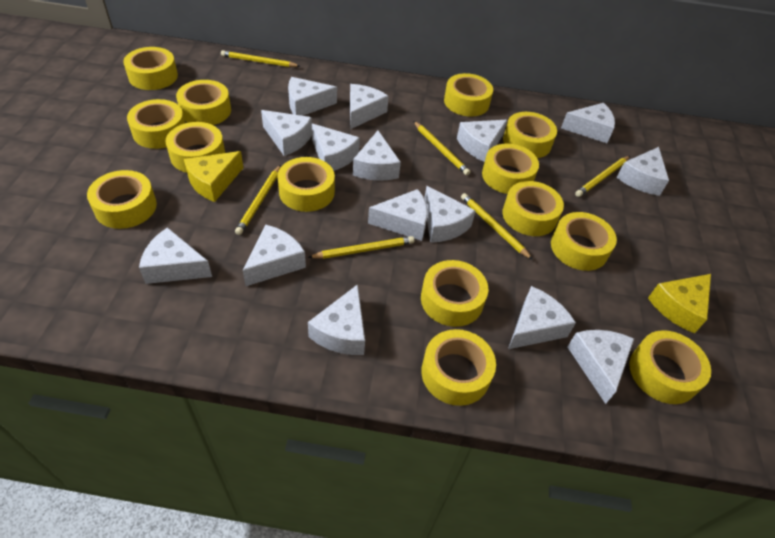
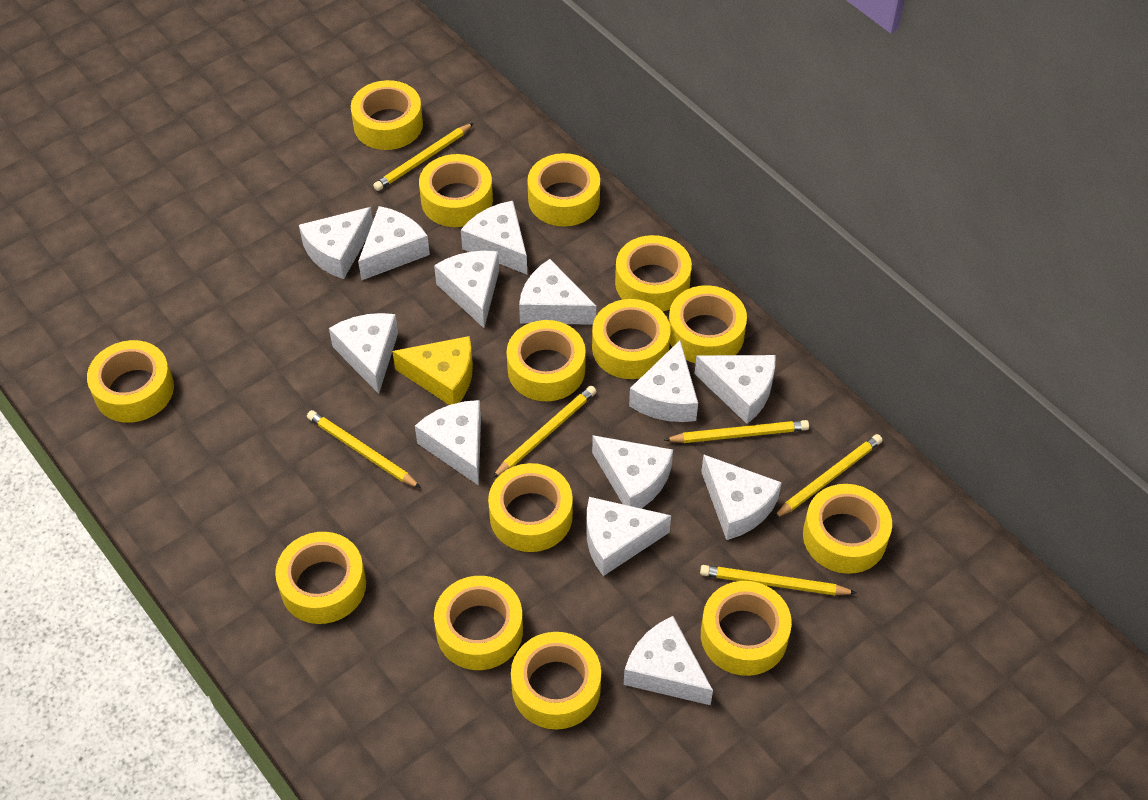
white cheese: 15 -> 13
yellow cheese: 2 -> 1

